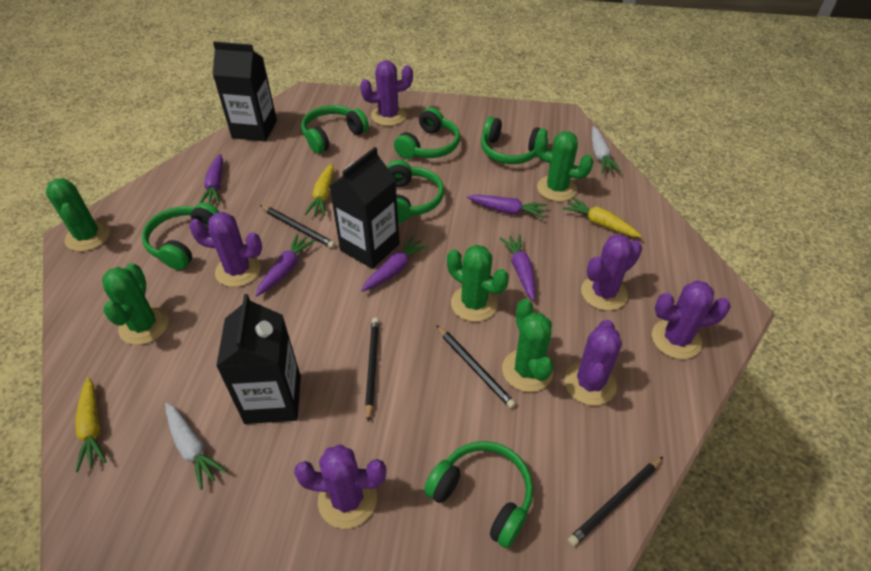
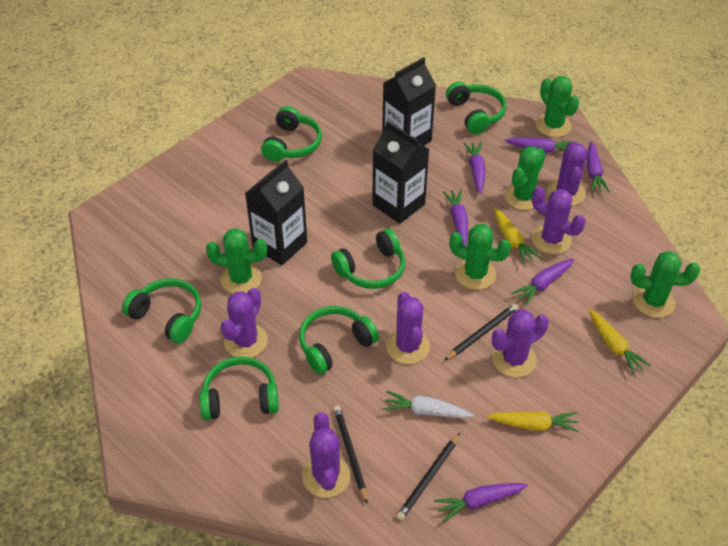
black pencil: 4 -> 3
purple carrot: 5 -> 6
white carrot: 2 -> 1

